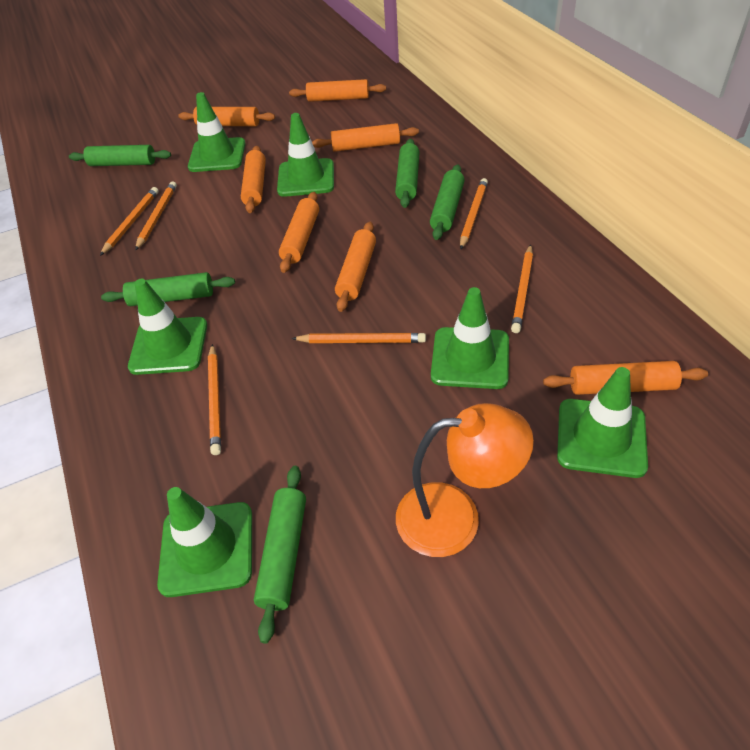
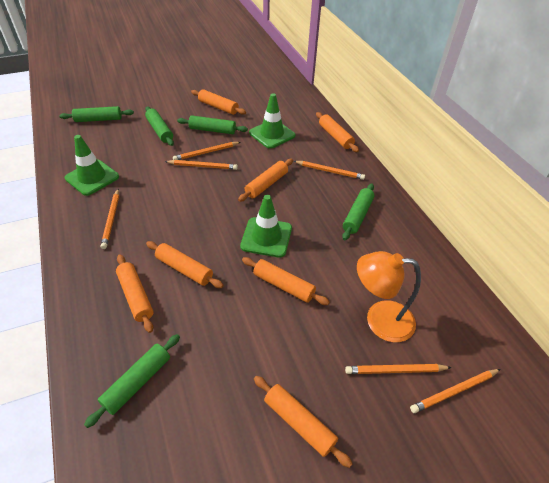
green traffic cone: 6 -> 3

